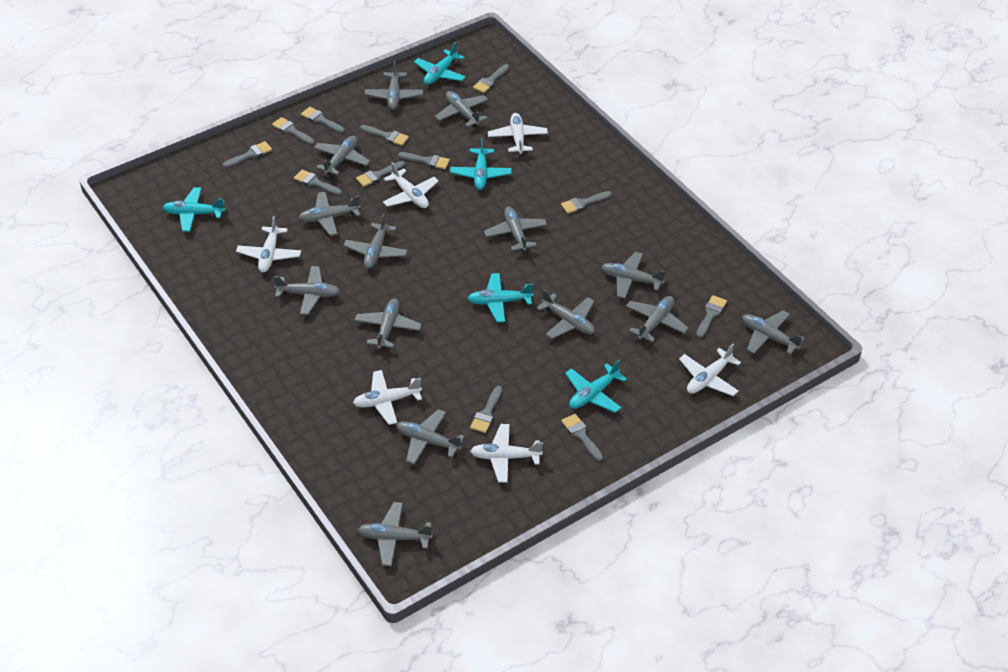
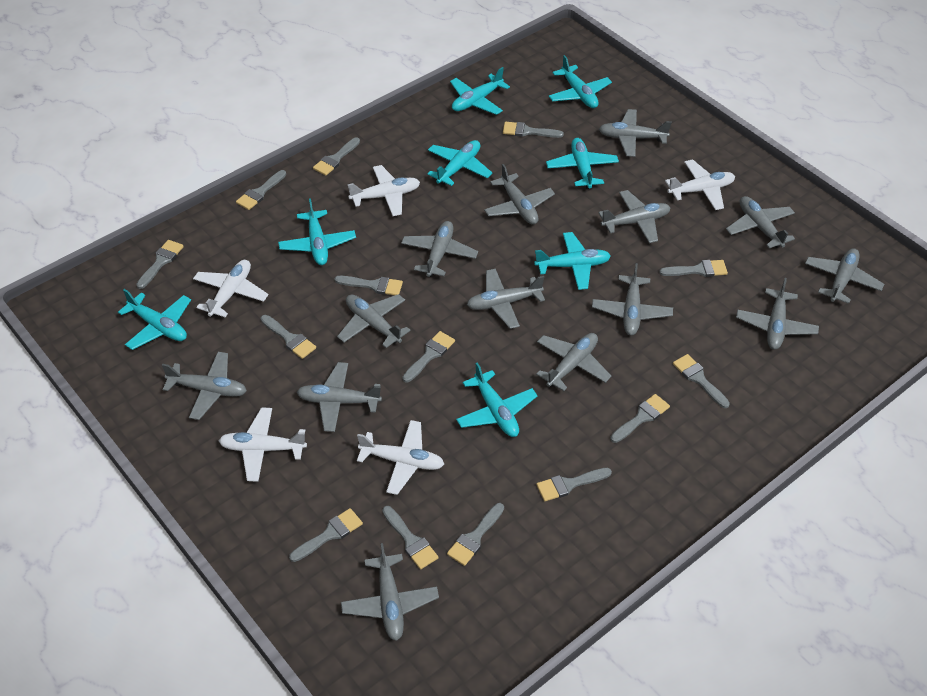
grey brush: 12 -> 14
turquoise plane: 5 -> 8
white plane: 6 -> 5

